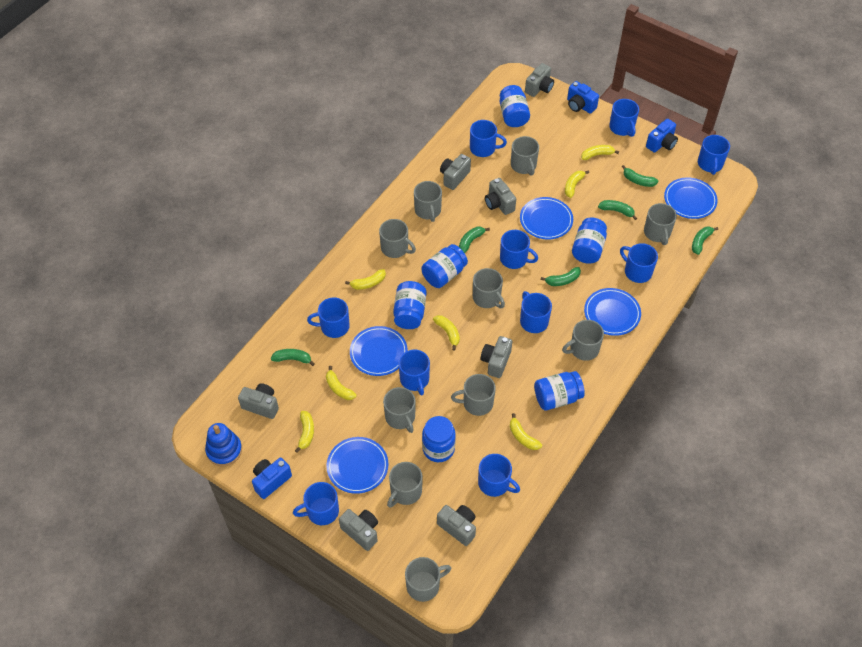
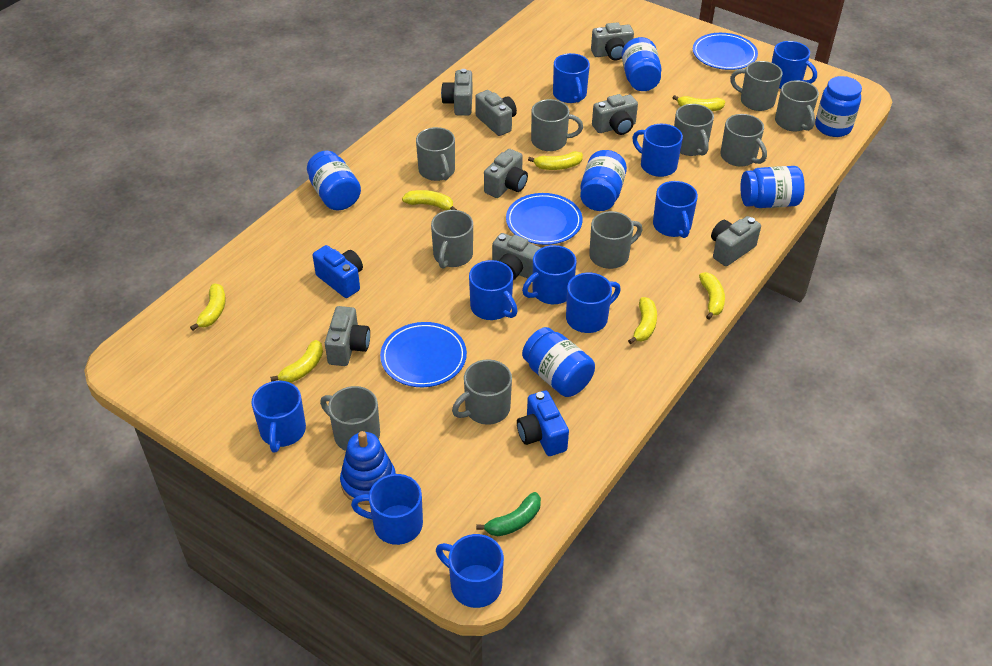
blue camera: 3 -> 2
blue plate: 5 -> 3
green banana: 6 -> 1
grey camera: 7 -> 8

